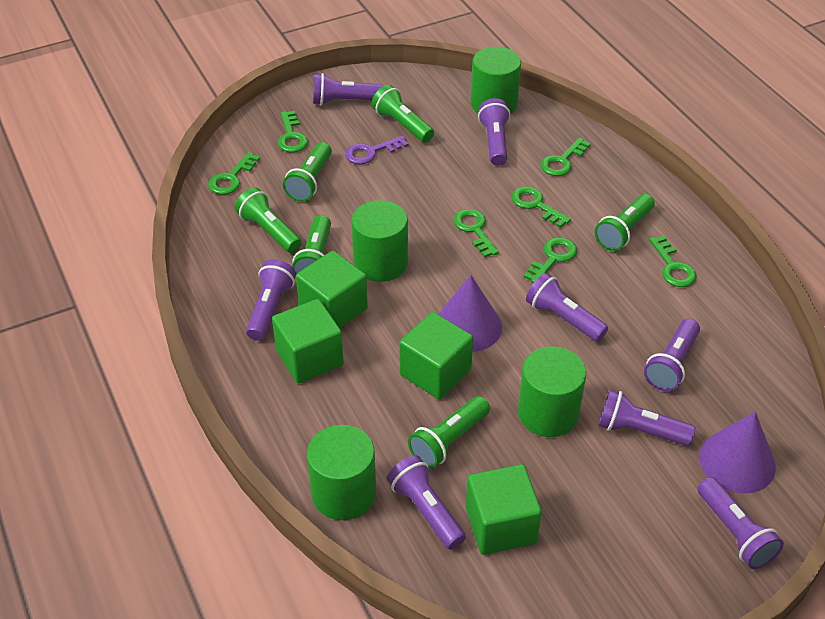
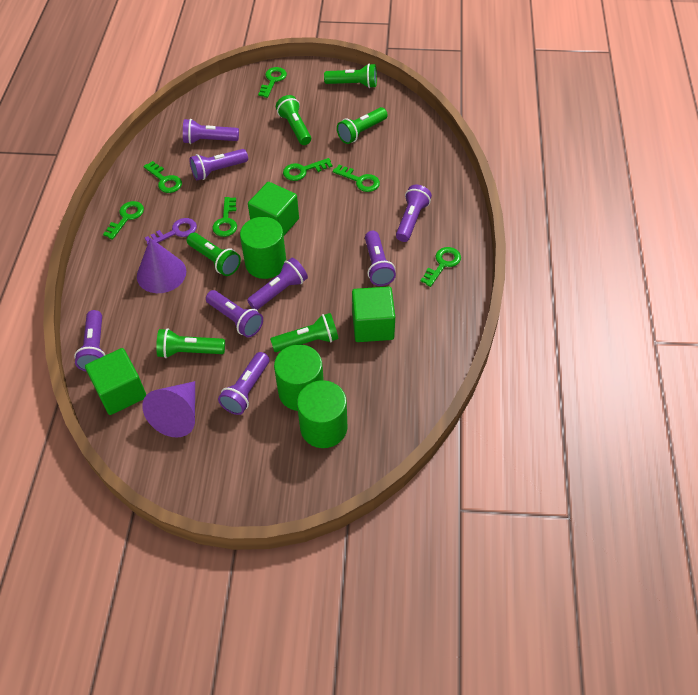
green cube: 4 -> 3
green cylinder: 4 -> 3

